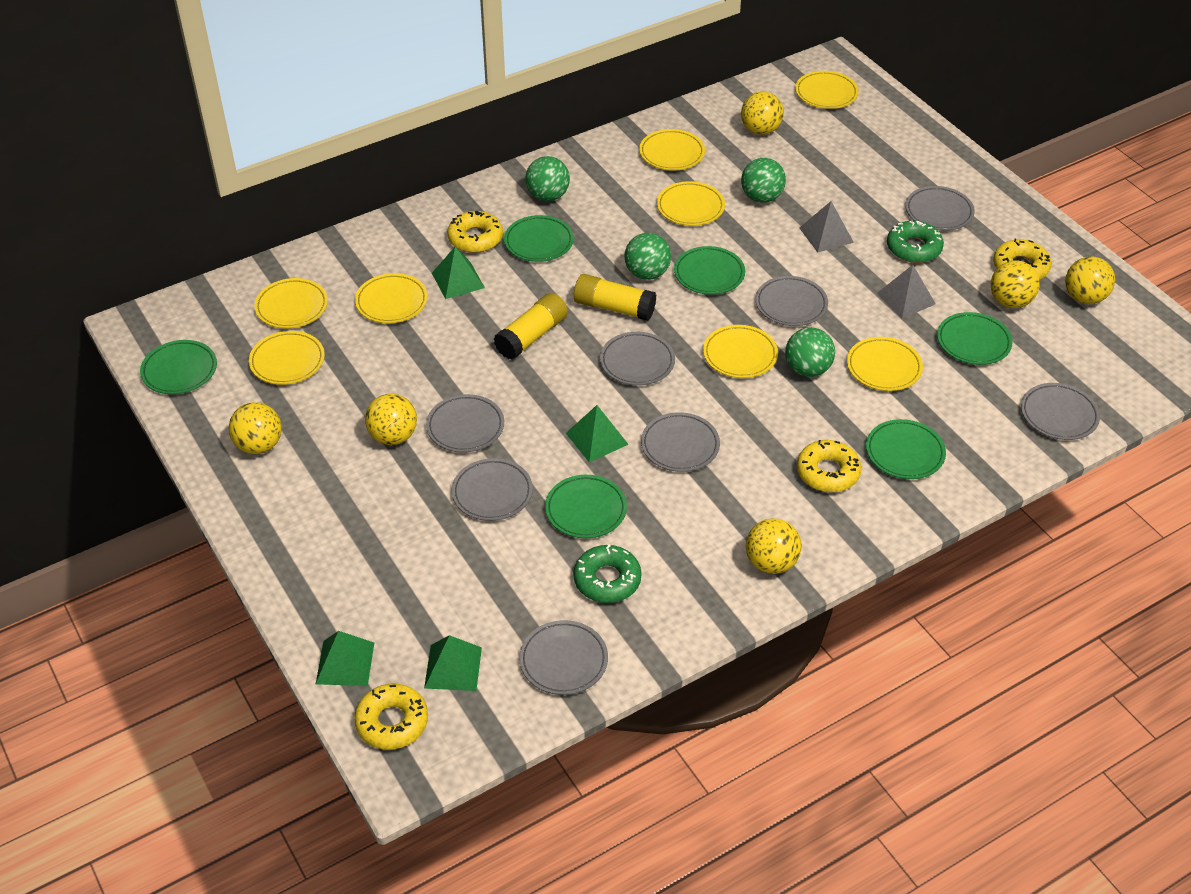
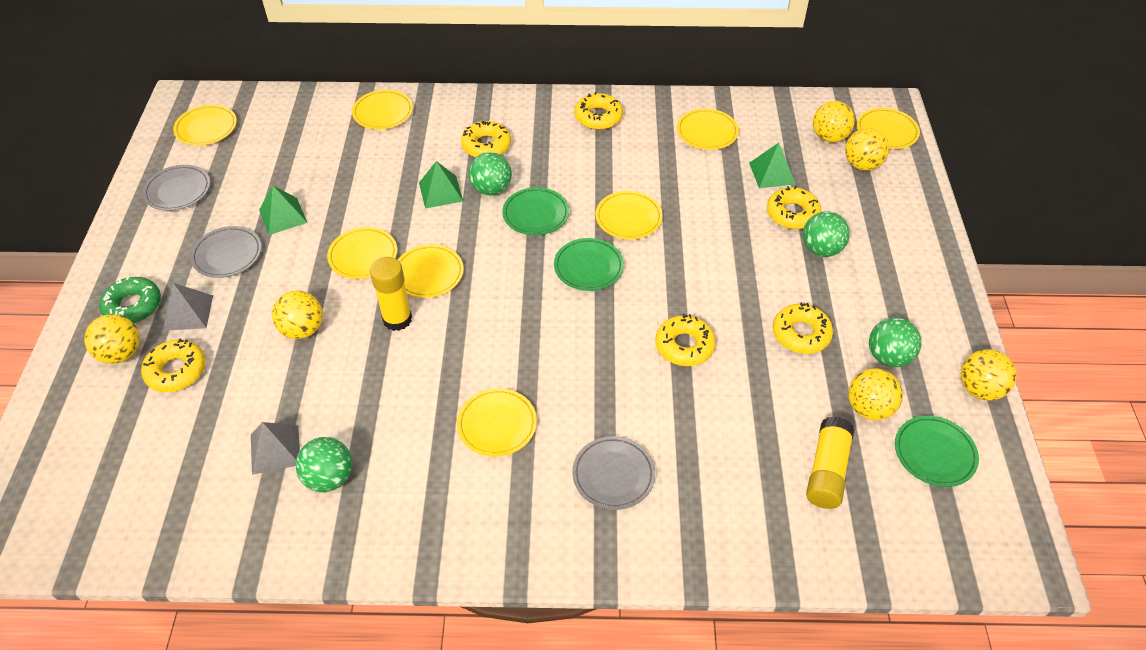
green donut: 2 -> 1
green plate: 6 -> 3
green pyramid: 4 -> 3
grey plate: 8 -> 3
yellow donut: 4 -> 6

